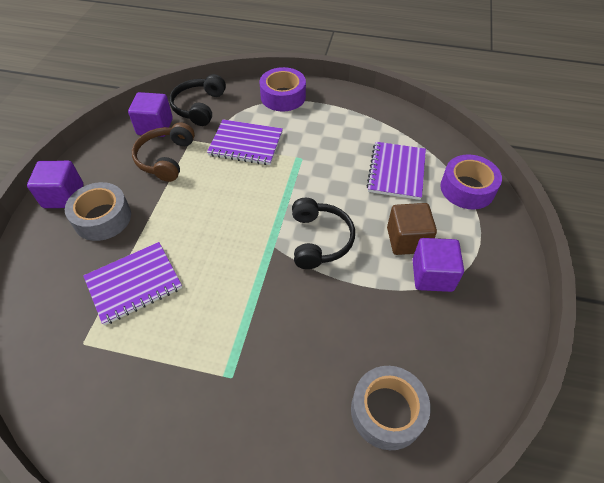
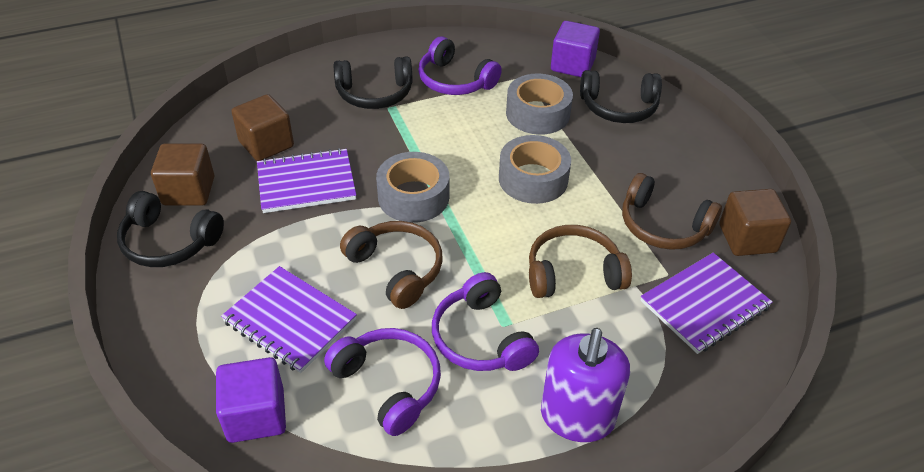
black headphones: 2 -> 3
brown cube: 1 -> 3
brown headphones: 1 -> 3
grey tape: 2 -> 3
purple cube: 3 -> 2
purple headphones: 0 -> 3
purple soap dispenser: 0 -> 1
purple tape: 2 -> 0

